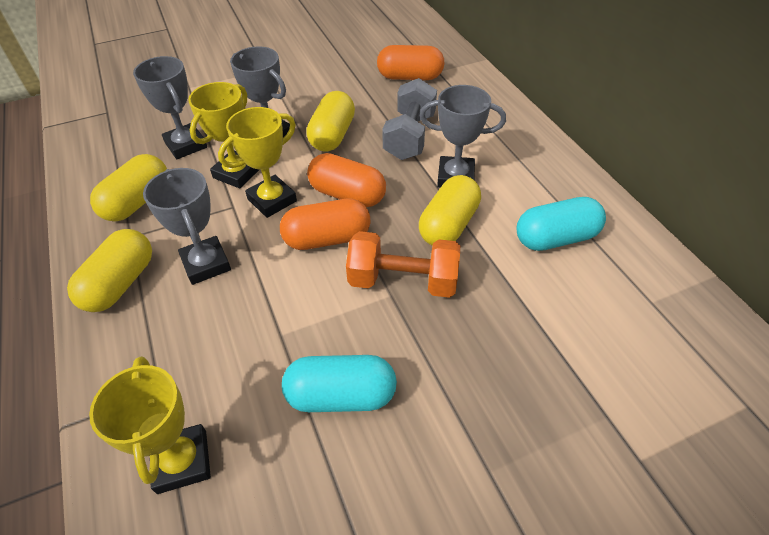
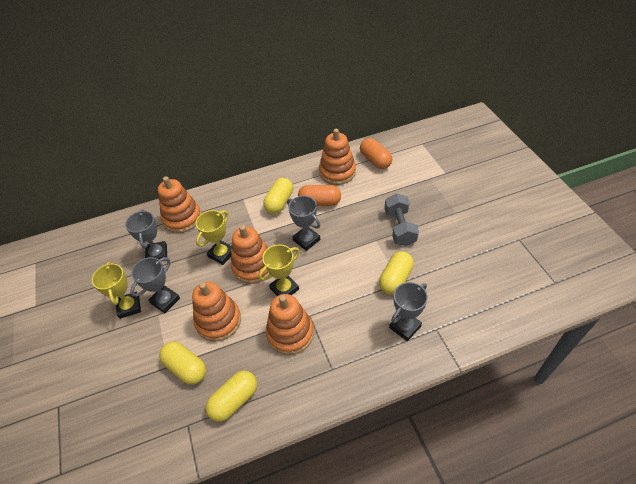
orange capsule: 3 -> 2
orange dumbbell: 1 -> 0
orange stacking toy: 0 -> 5
turquoise capsule: 2 -> 0

